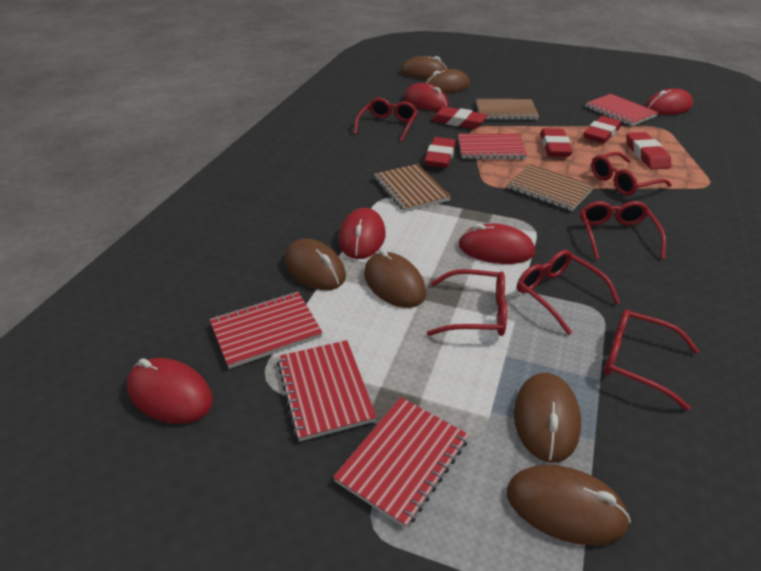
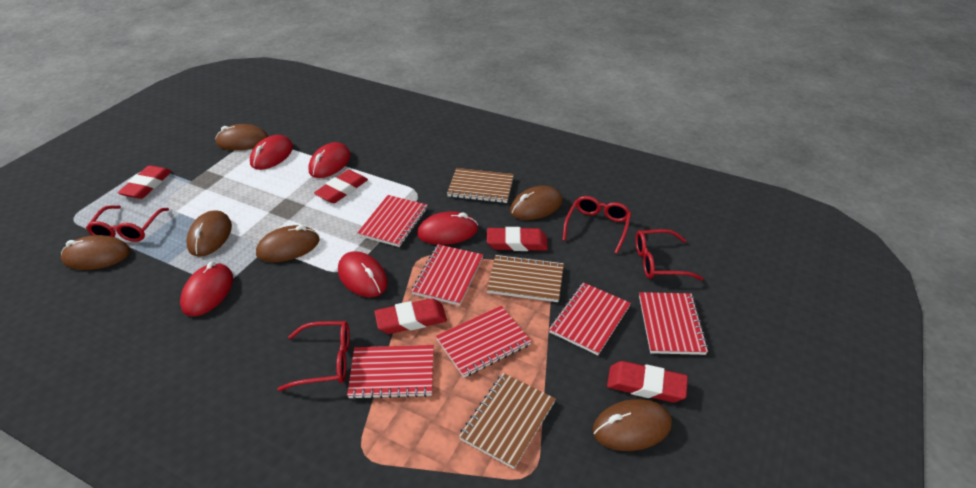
red glasses: 6 -> 4
red notebook: 5 -> 6

